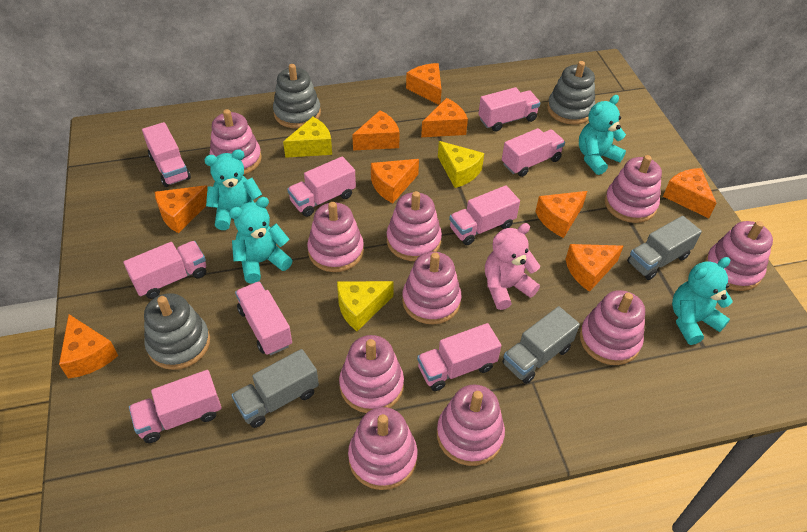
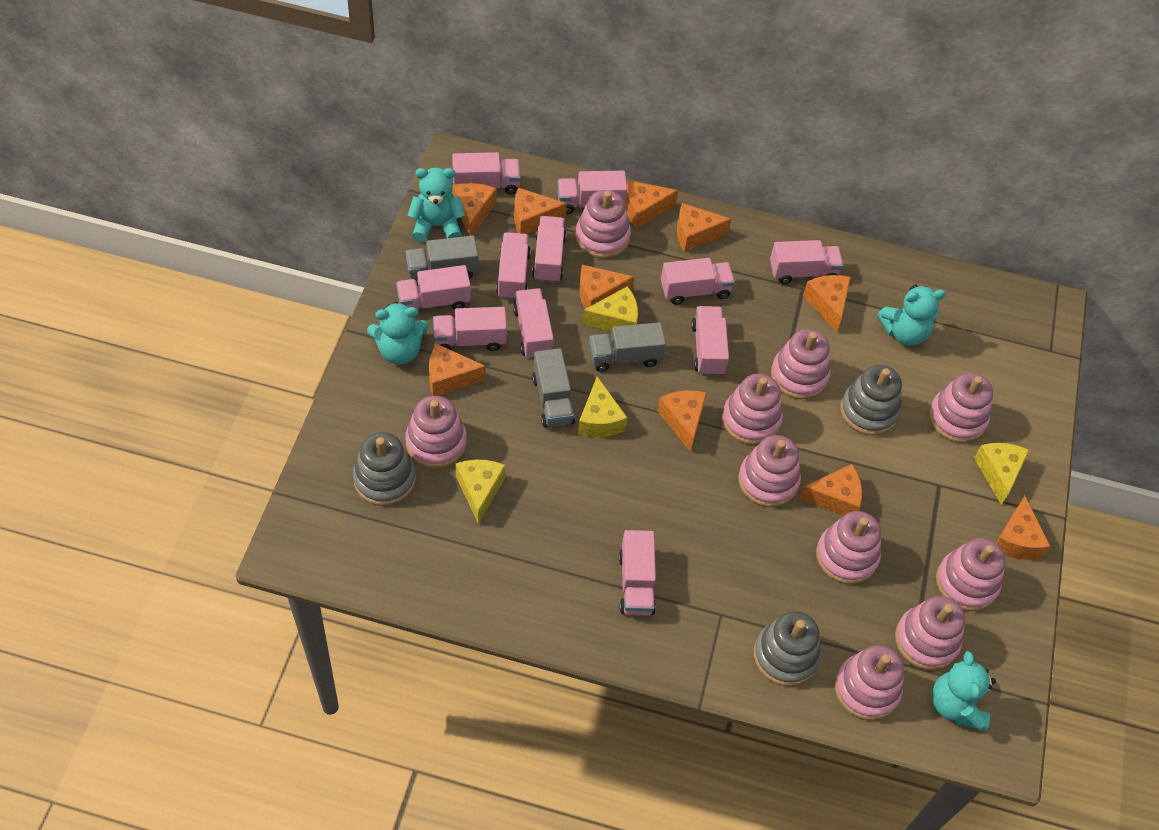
orange cheese: 9 -> 10
pink teddy bear: 1 -> 0
pink truck: 9 -> 11
yellow cheese: 3 -> 4

